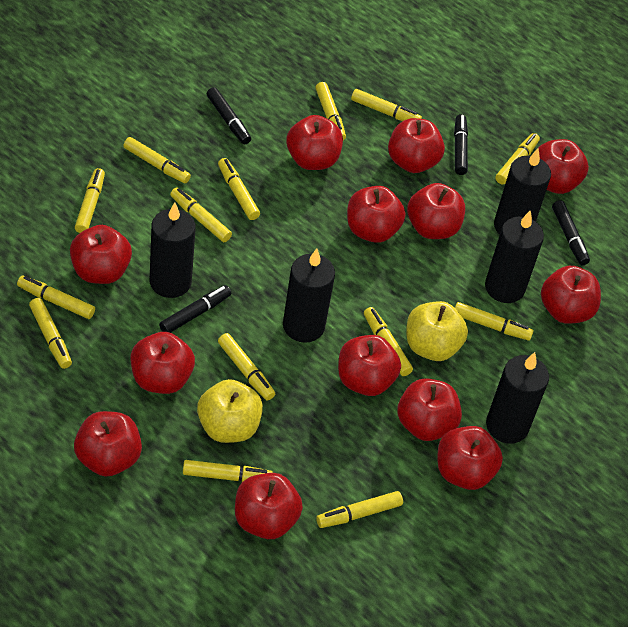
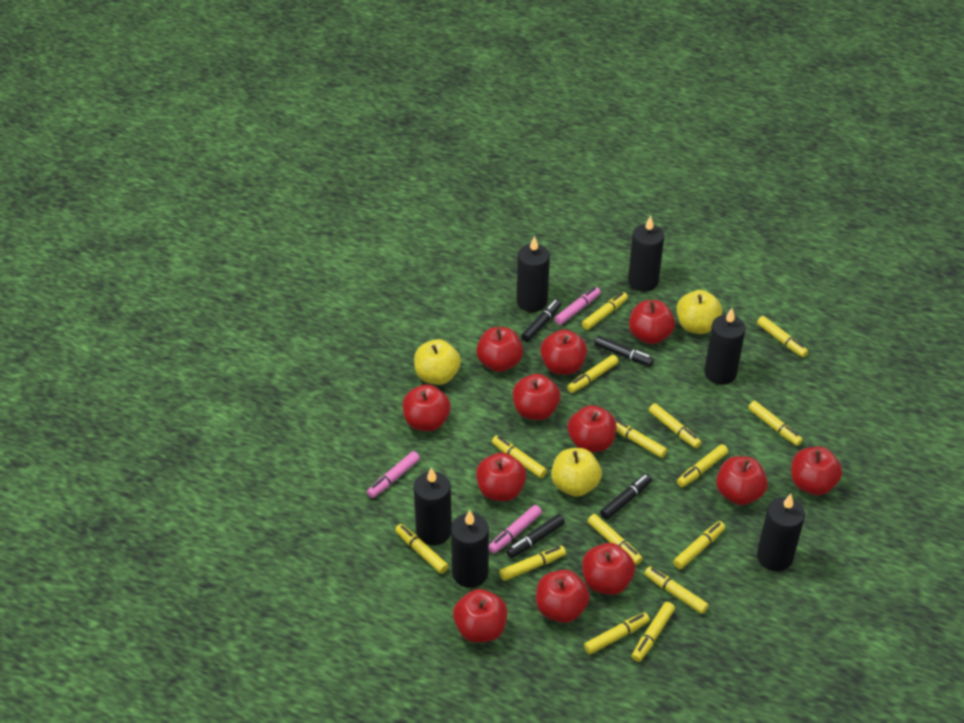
black candle: 5 -> 6
pink marker: 0 -> 3
red apple: 13 -> 12
yellow apple: 2 -> 3
yellow marker: 14 -> 15

